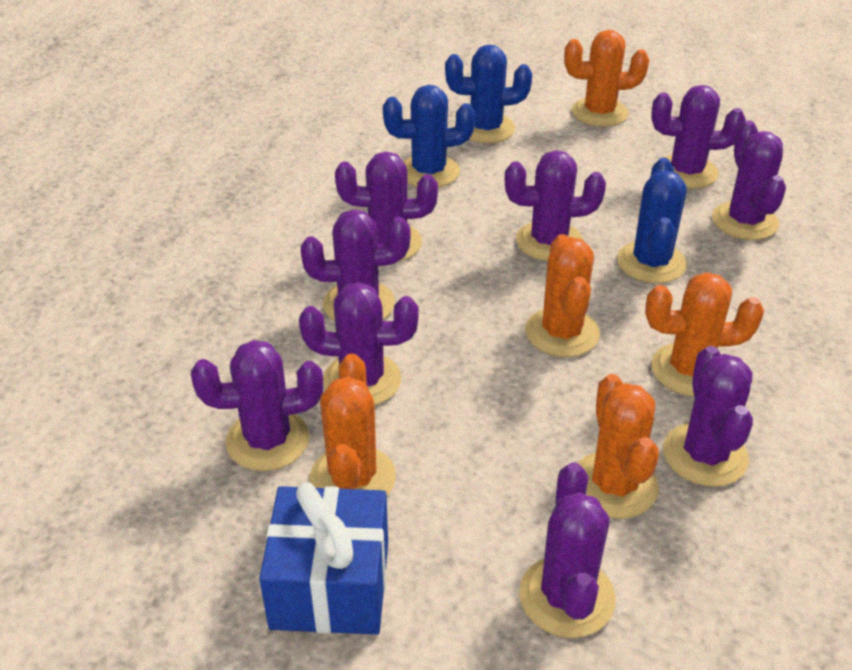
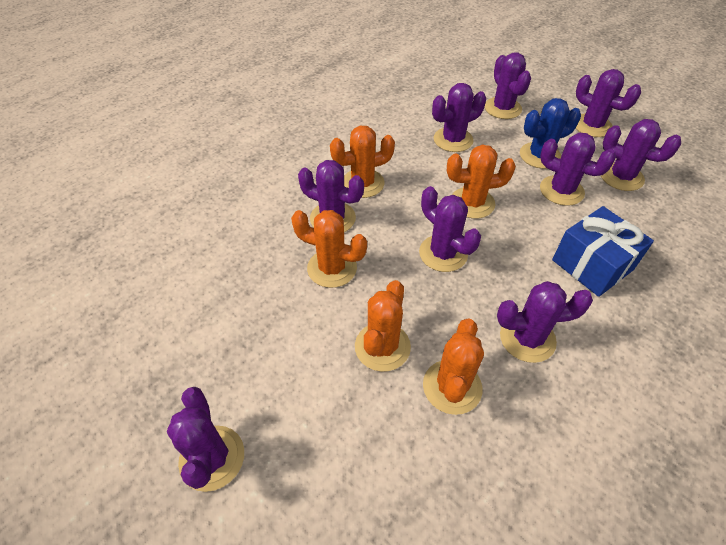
blue cactus: 3 -> 1

